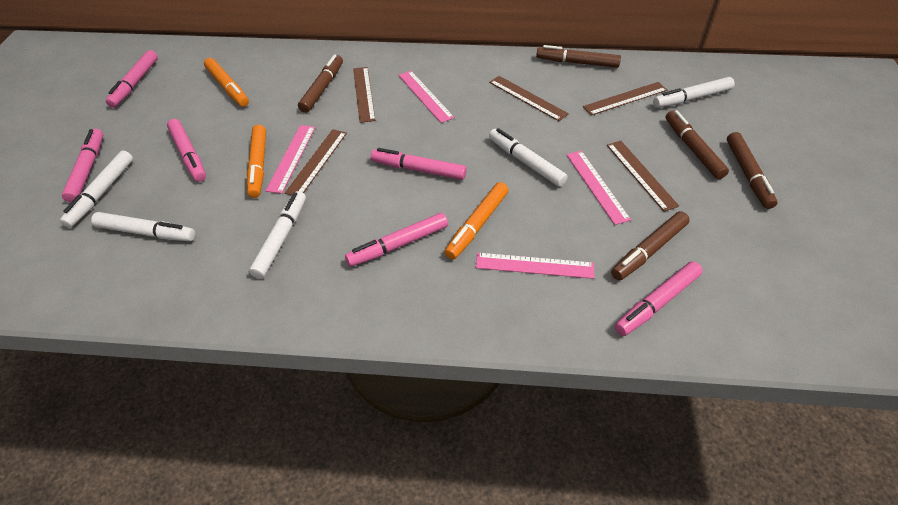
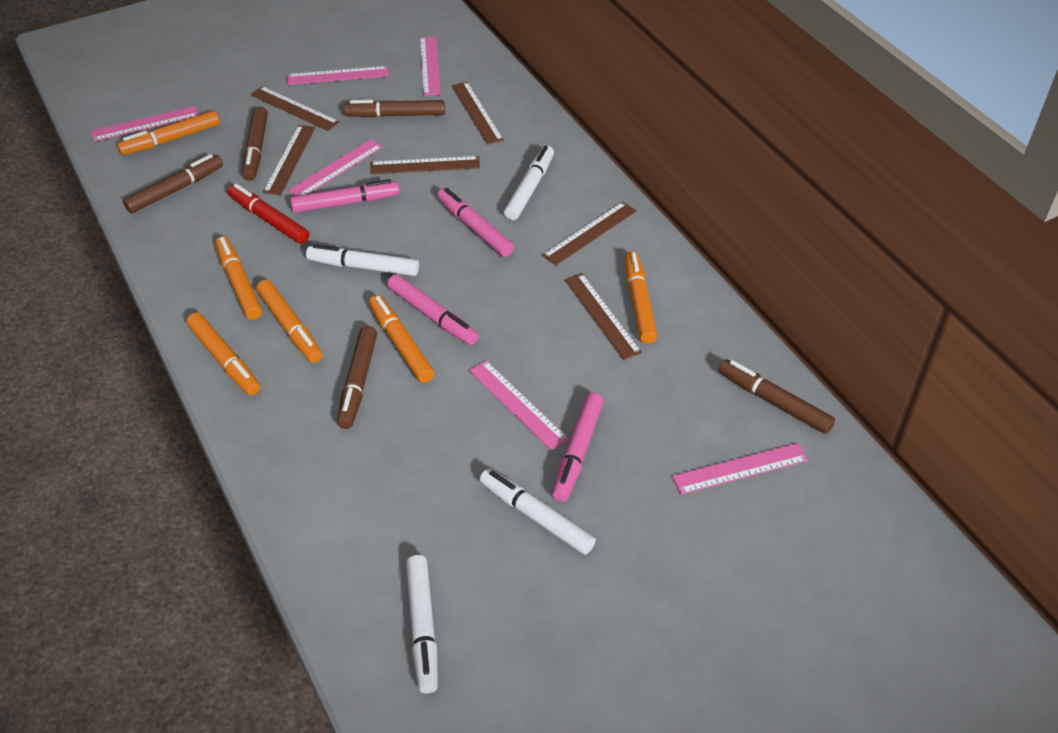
brown ruler: 5 -> 6
orange marker: 3 -> 6
pink marker: 6 -> 4
pink ruler: 4 -> 6
red marker: 0 -> 1
white marker: 5 -> 4

